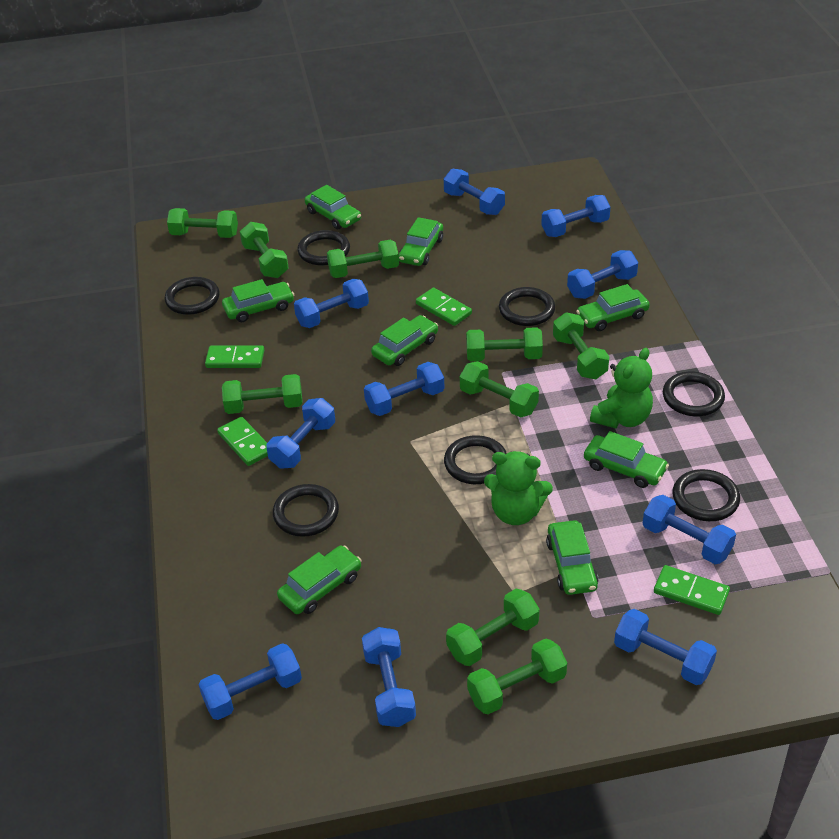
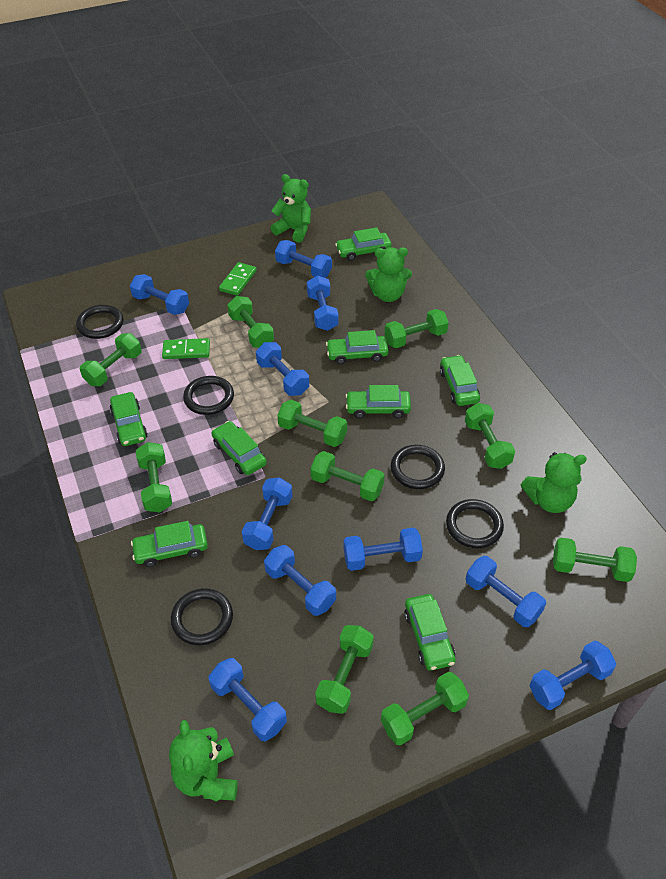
black ring: 7 -> 5
green domino: 4 -> 2
green dumbbell: 9 -> 10
green teddy bear: 2 -> 4

